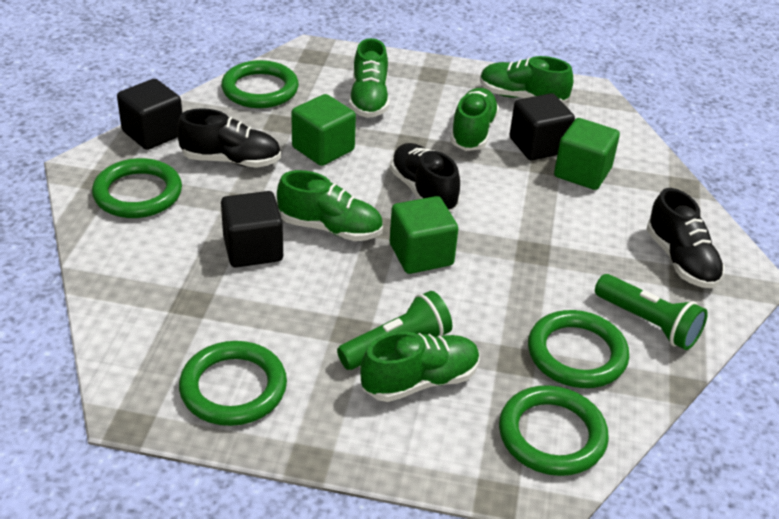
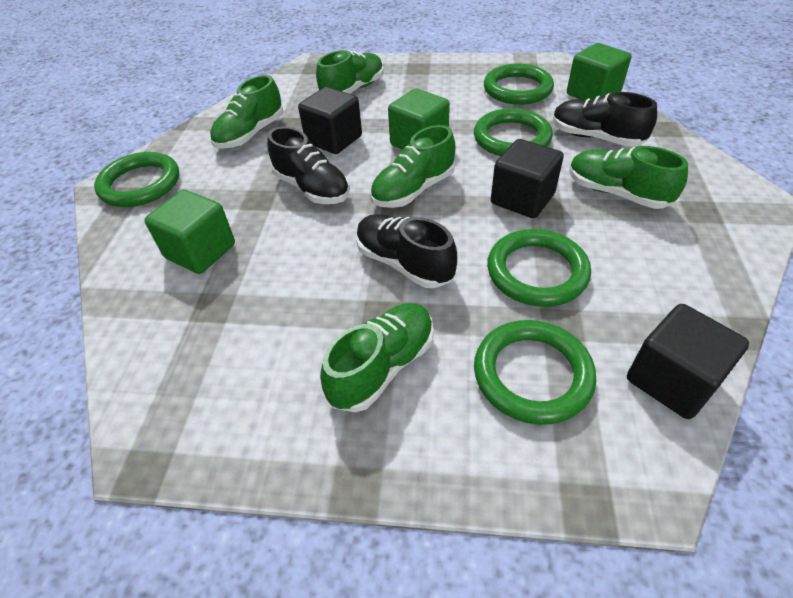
green flashlight: 2 -> 0

